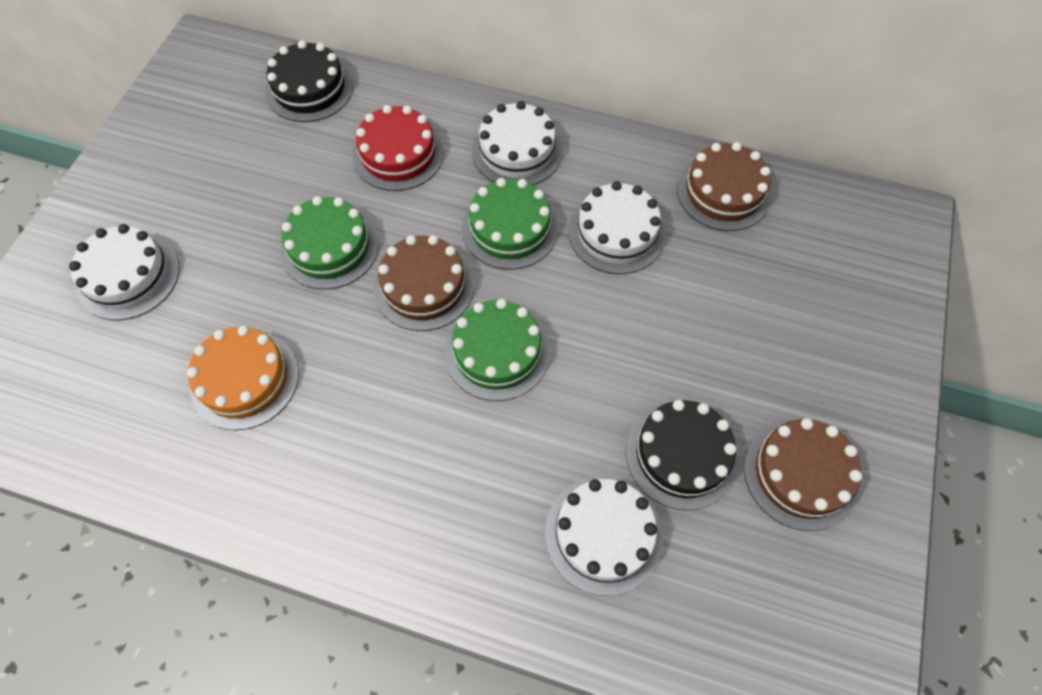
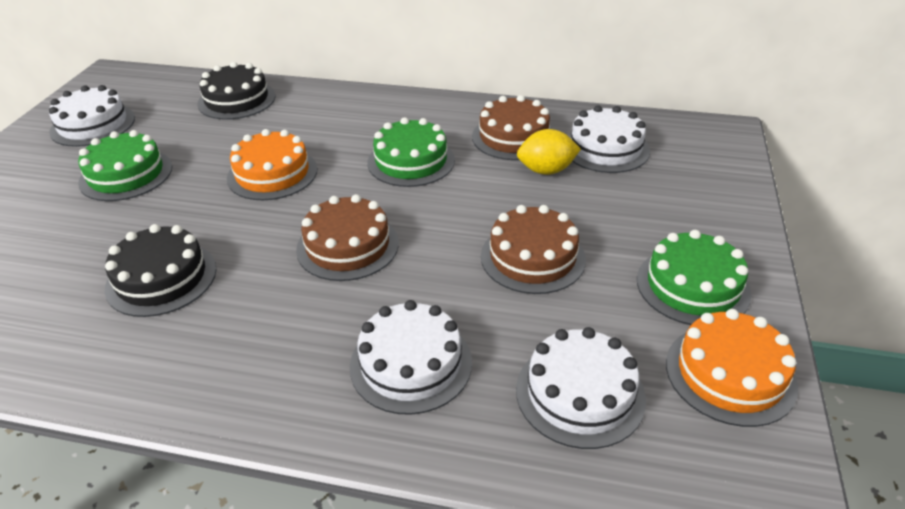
orange cake: 1 -> 2
red cake: 1 -> 0
yellow lemon: 0 -> 1

